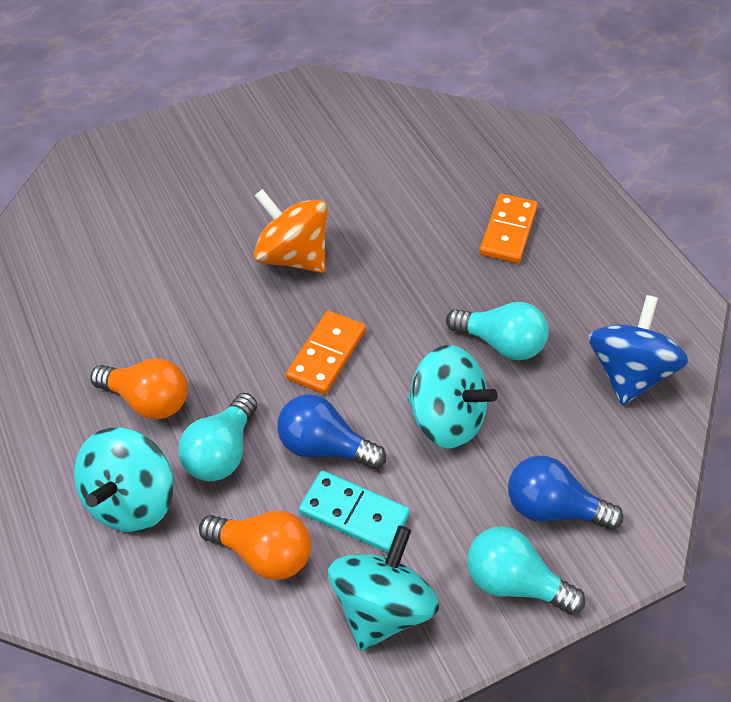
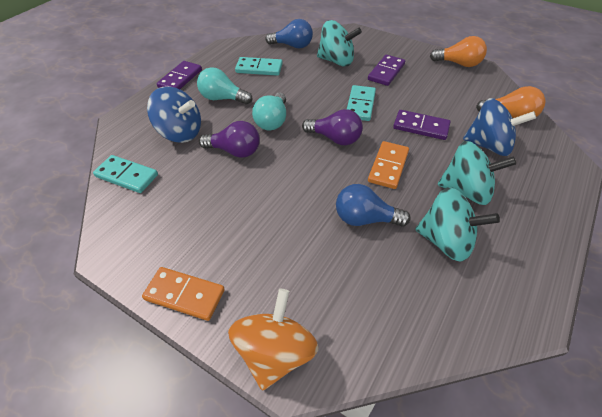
blue spinning top: 1 -> 2
purple domino: 0 -> 3
purple light bulb: 0 -> 2
turquoise domino: 1 -> 3
turquoise light bulb: 3 -> 2

